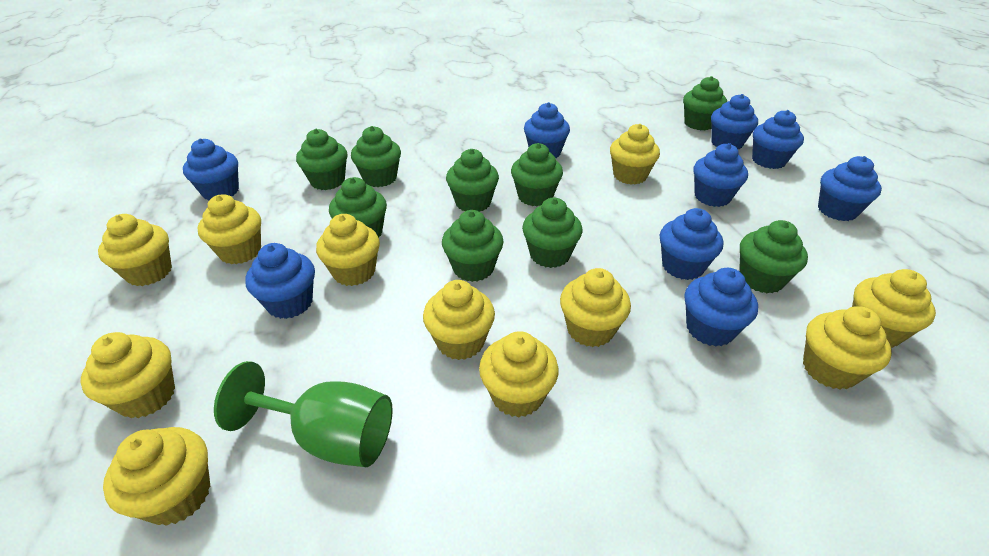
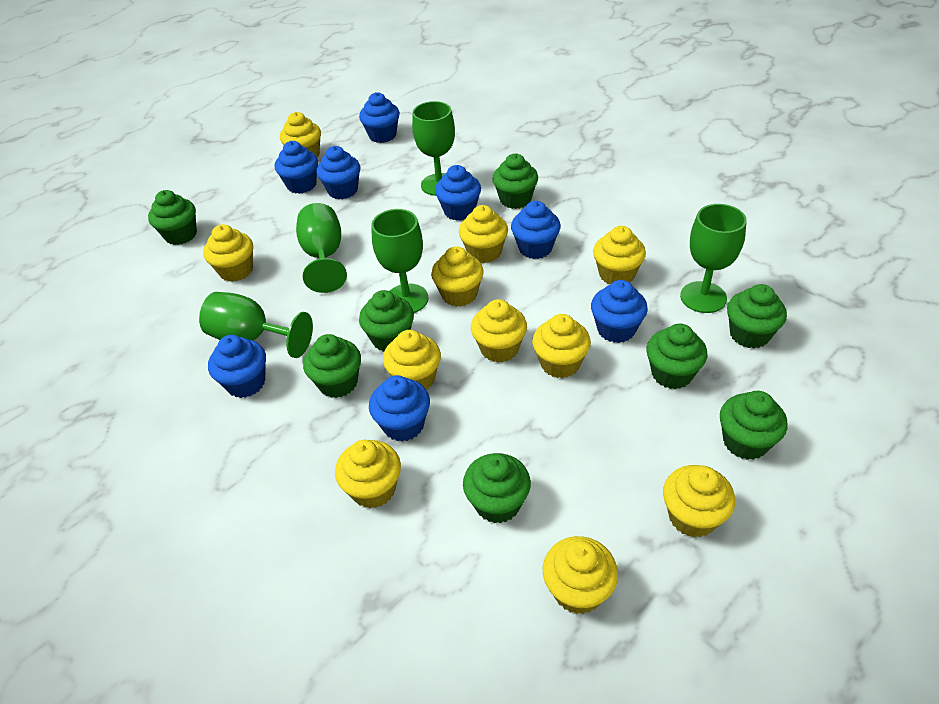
blue cupcake: 9 -> 8
green cupcake: 9 -> 8
green goblet: 1 -> 5

